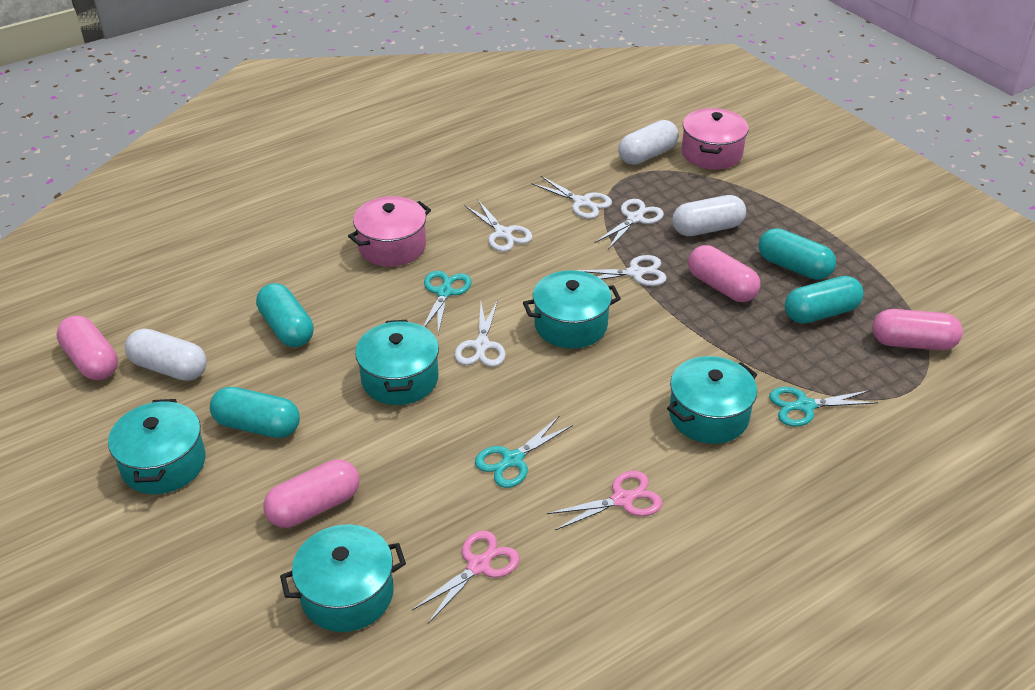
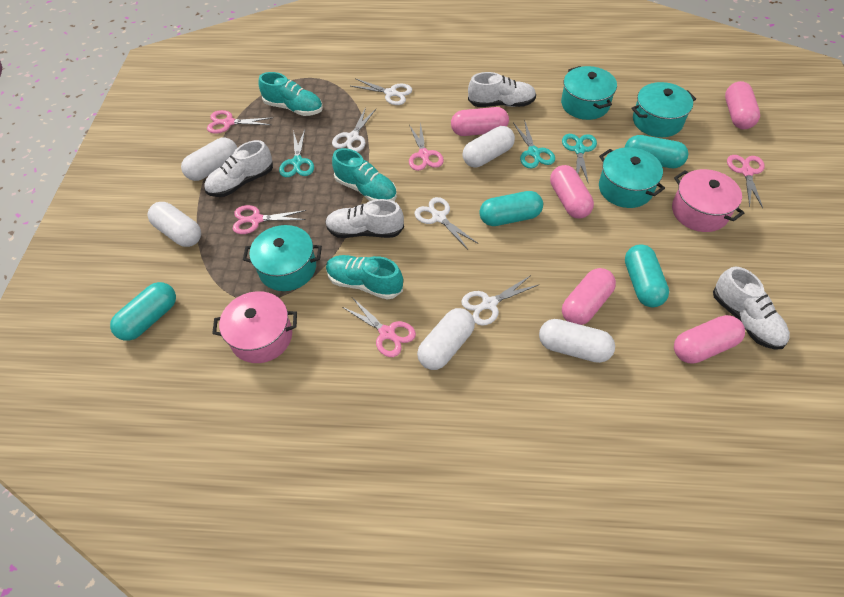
pink capsule: 4 -> 5
pink scissors: 2 -> 5
turquoise pot: 5 -> 4
turquoise shoe: 0 -> 3
white capsule: 3 -> 5
white scissors: 5 -> 4
white shoe: 0 -> 4

